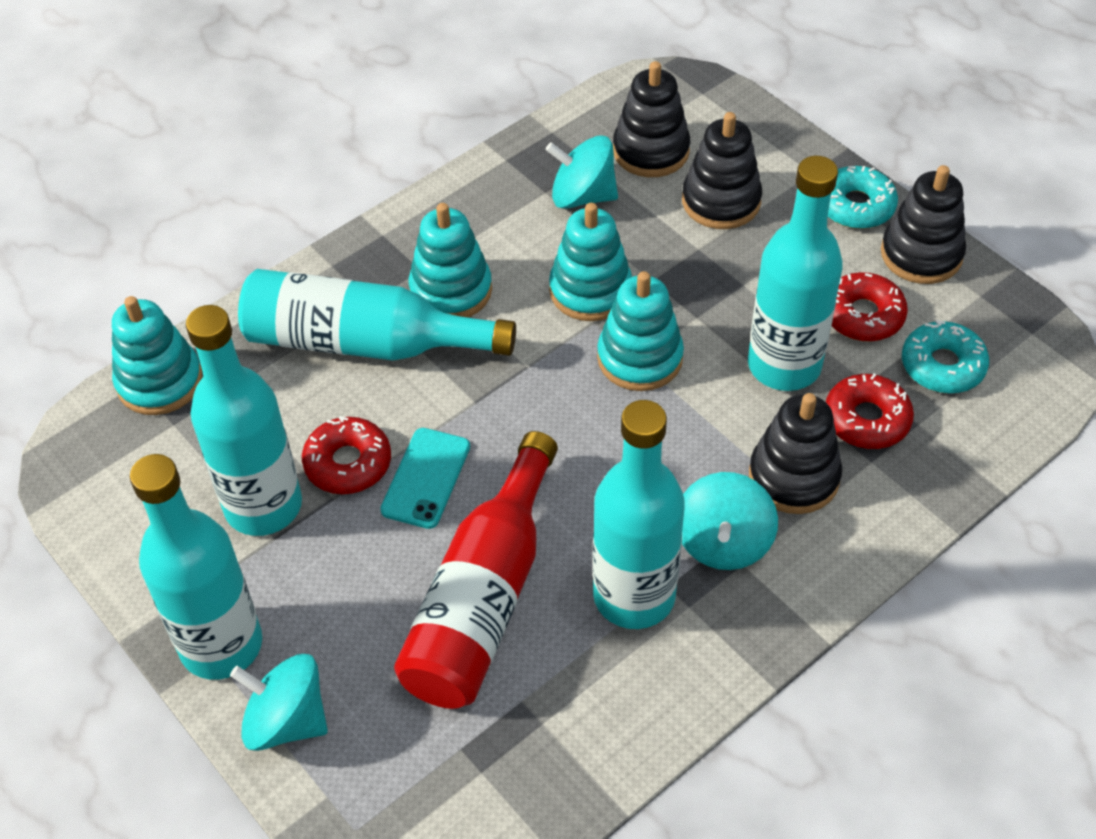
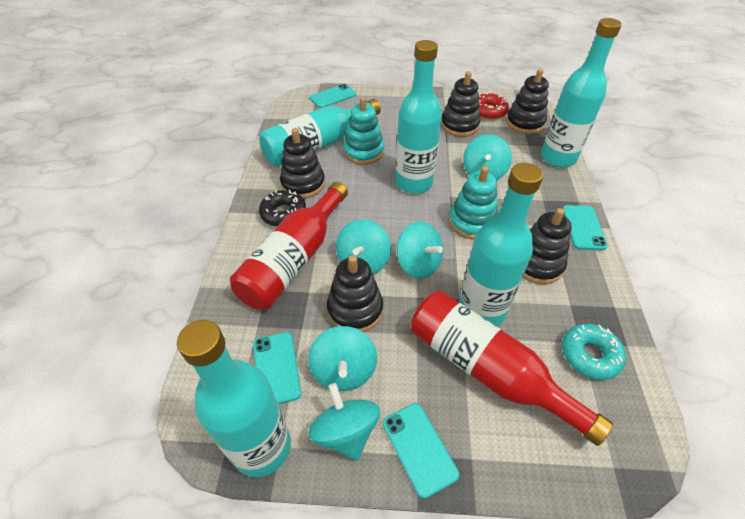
black donut: 0 -> 1
black stacking toy: 4 -> 5
red bottle: 1 -> 2
red donut: 3 -> 1
turquoise donut: 2 -> 1
turquoise phone: 1 -> 4
turquoise spinning top: 3 -> 5
turquoise stacking toy: 4 -> 2

